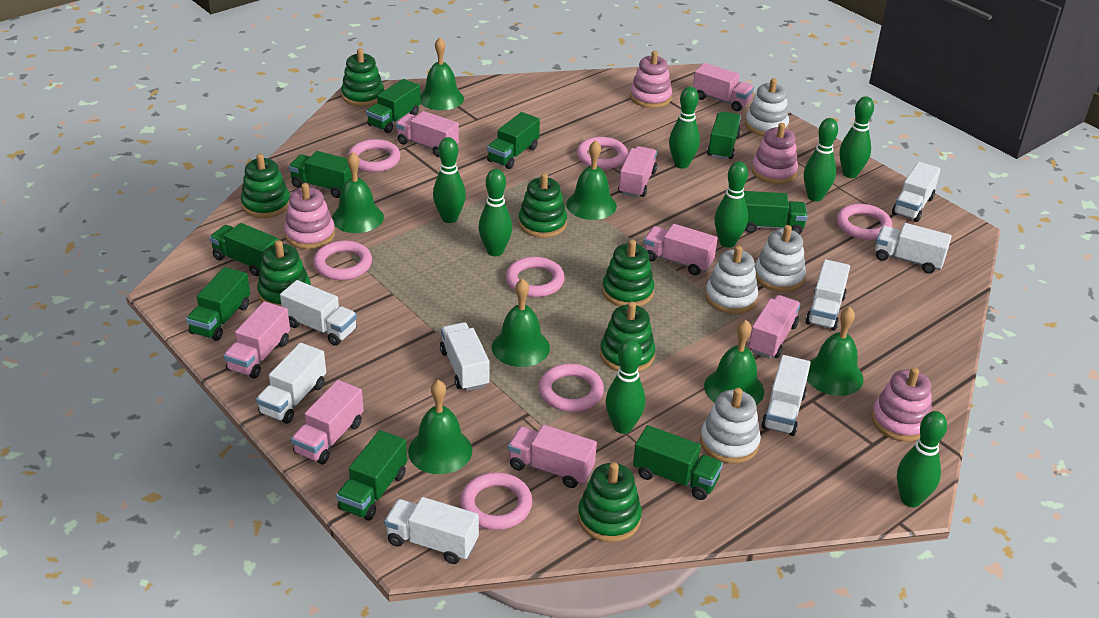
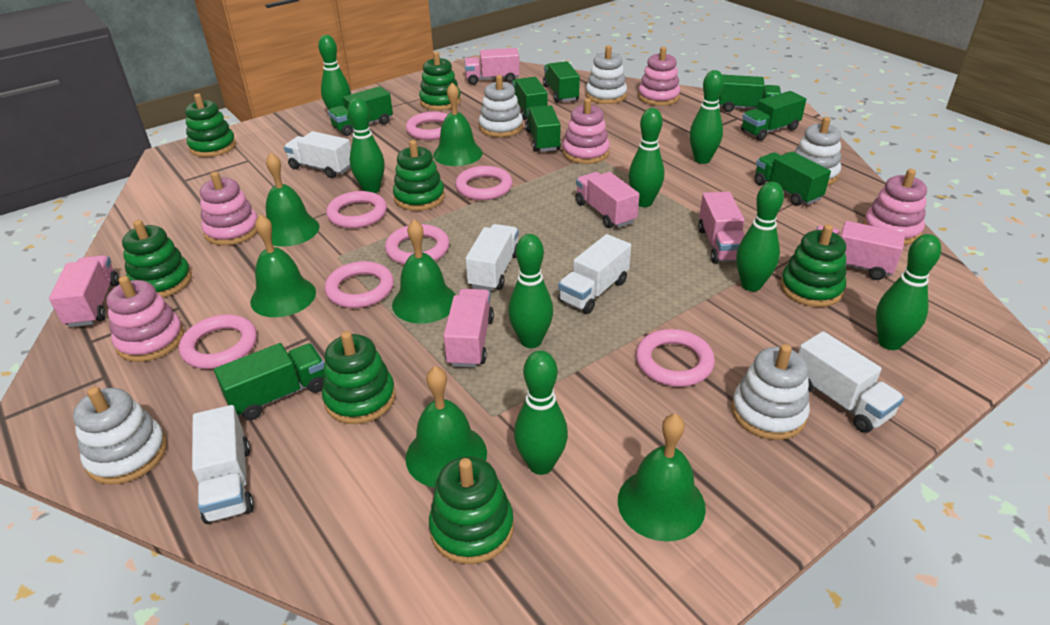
green bell: 7 -> 6
green truck: 9 -> 8
pink stacking toy: 4 -> 5
pink truck: 8 -> 6
white stacking toy: 4 -> 5
white truck: 8 -> 5

